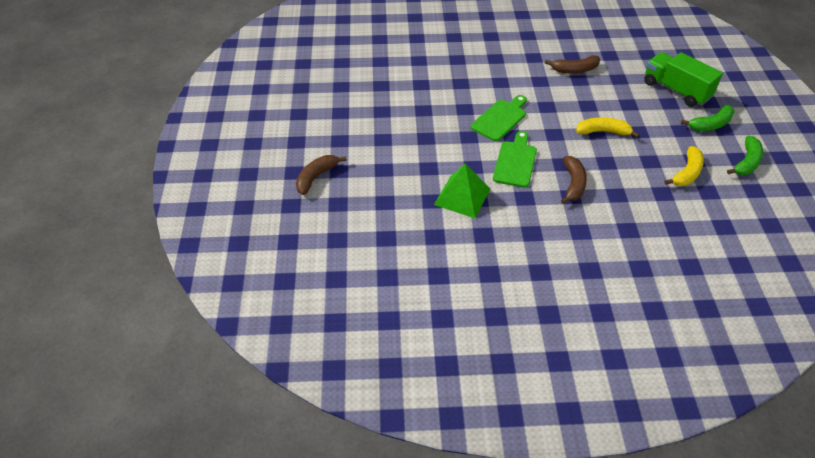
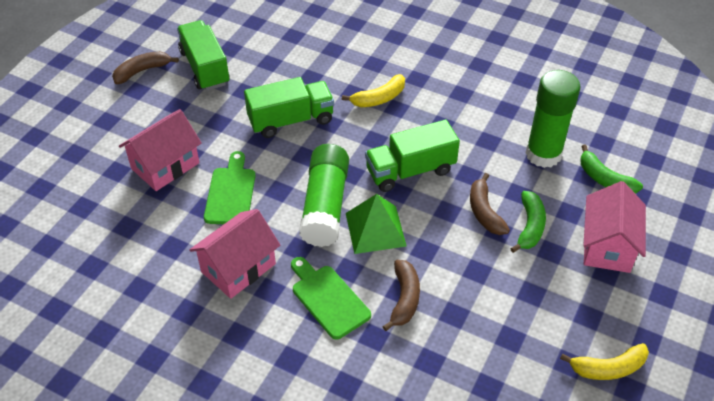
green glue stick: 0 -> 2
green truck: 1 -> 3
pink house: 0 -> 3

